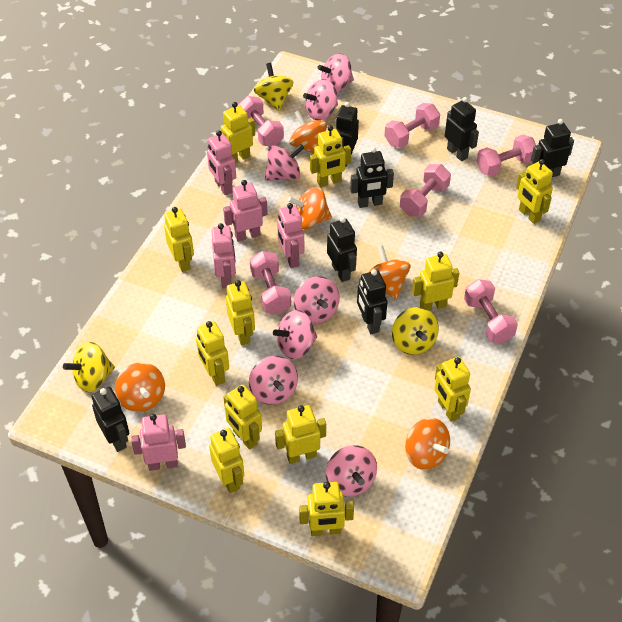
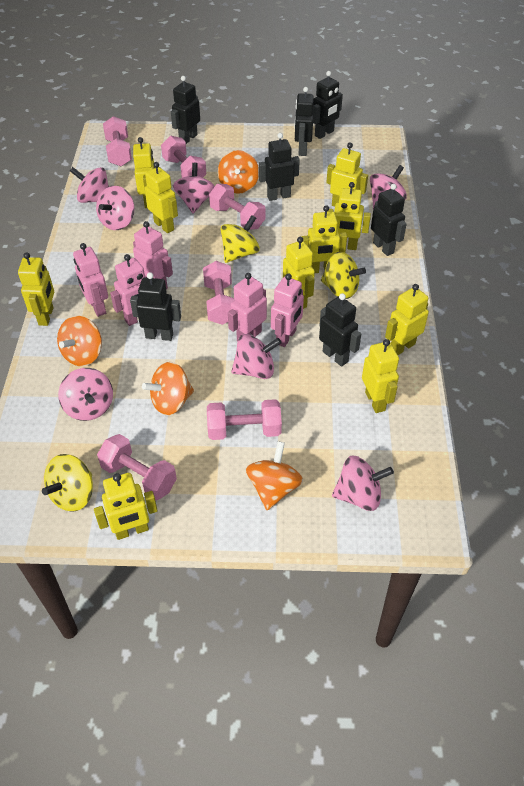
orange spinning top: 5 -> 4
yellow robot: 12 -> 10

